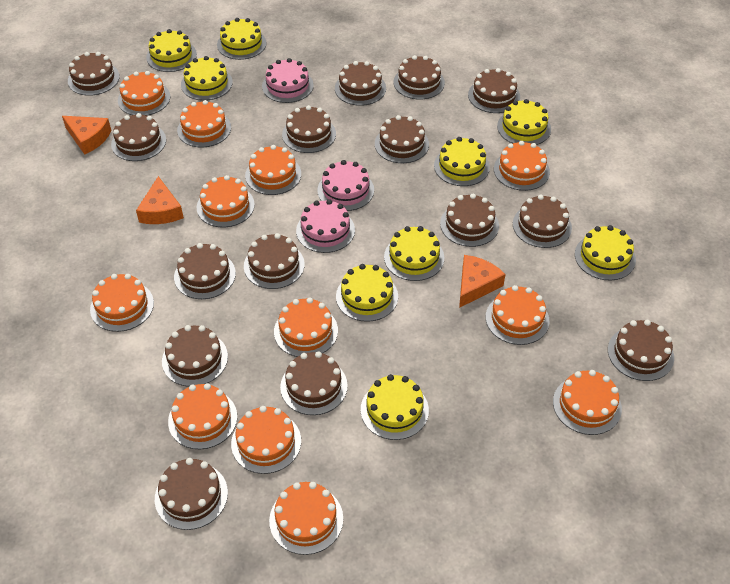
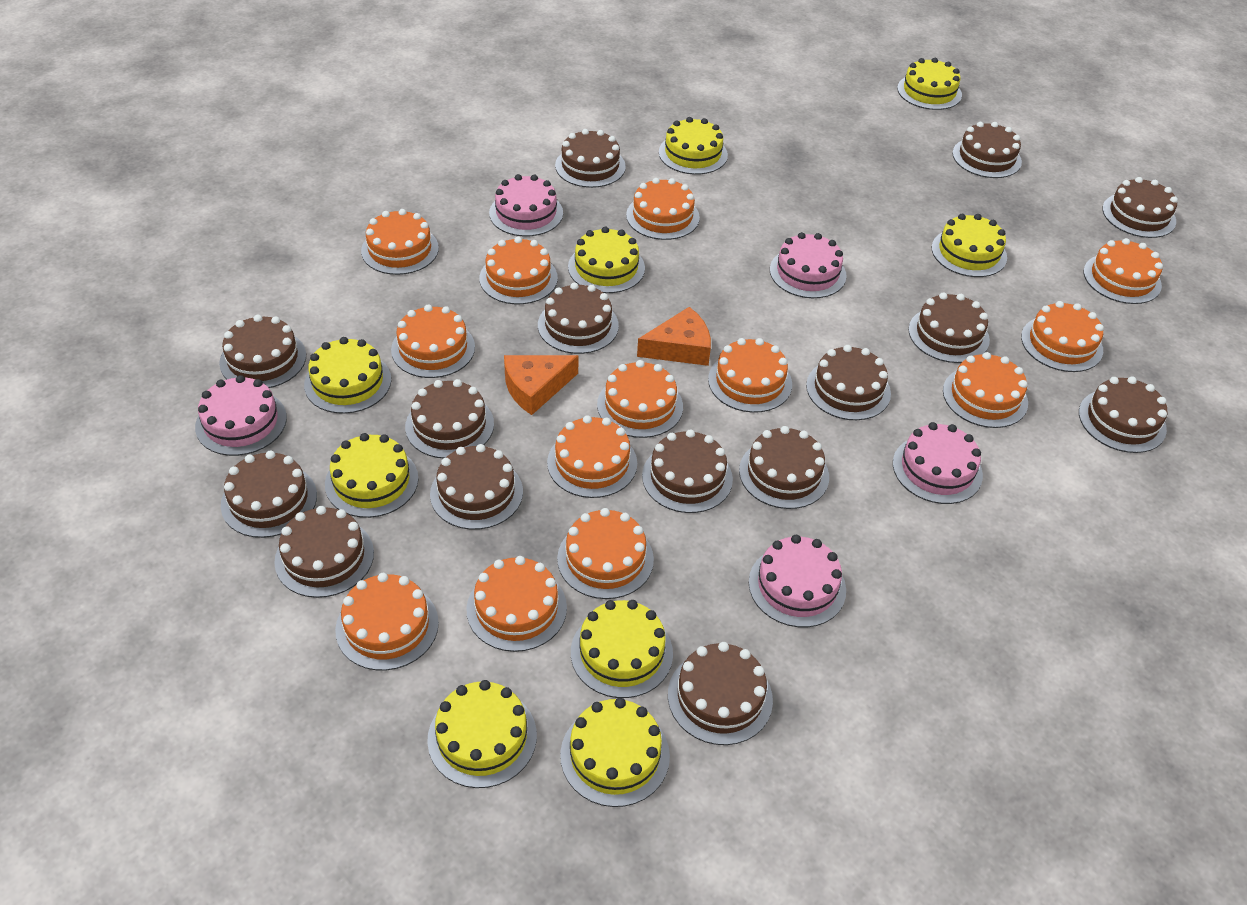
orange cake: 12 -> 13
orange cheese: 3 -> 2
pink cake: 3 -> 5

